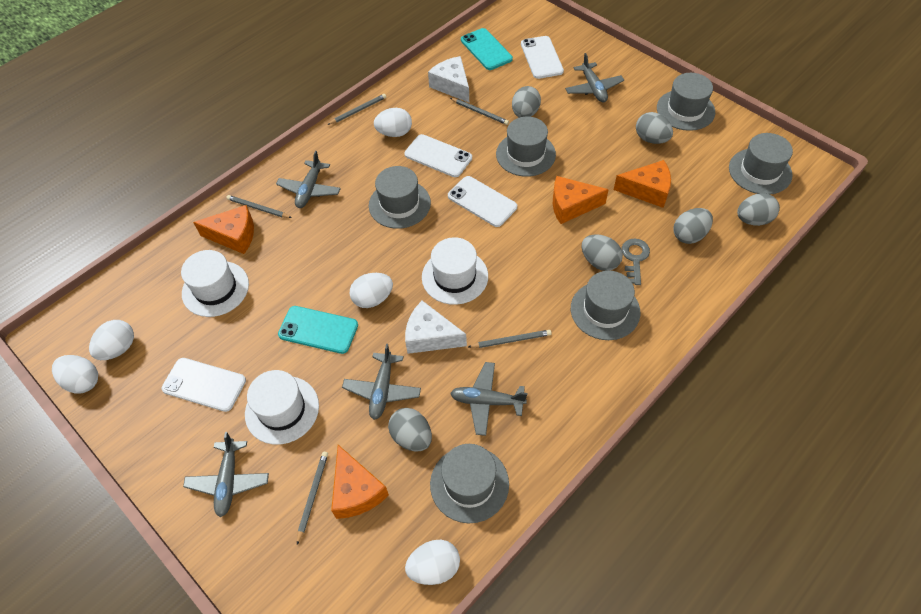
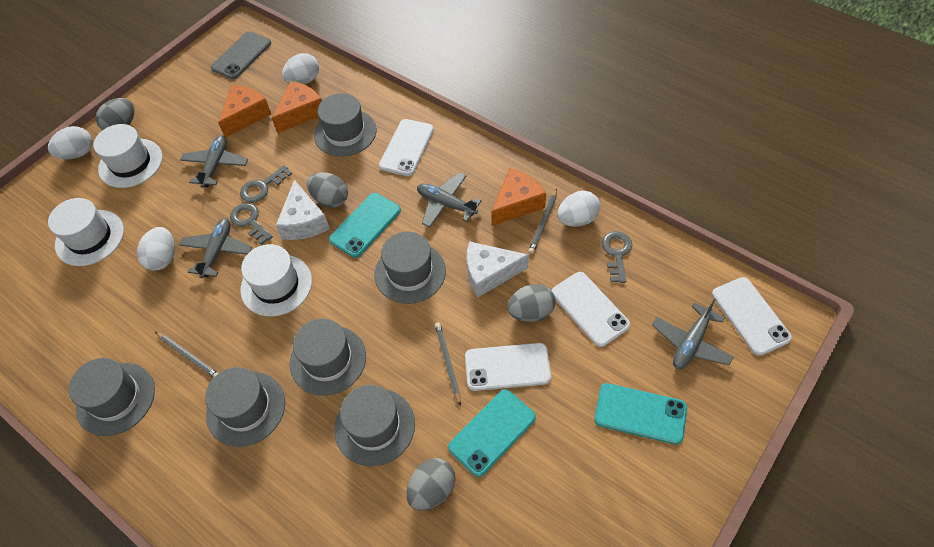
grey egg: 6 -> 4
grey key: 1 -> 3
grey pencil: 5 -> 3
grey phone: 0 -> 1
grey plane: 5 -> 4
orange cheese: 4 -> 3
turquoise phone: 2 -> 3
white egg: 5 -> 4

